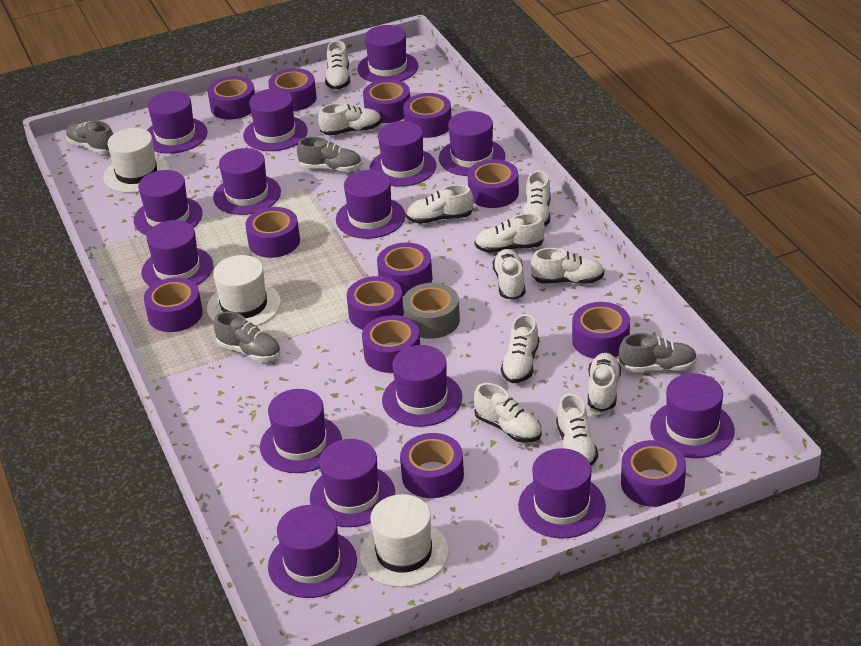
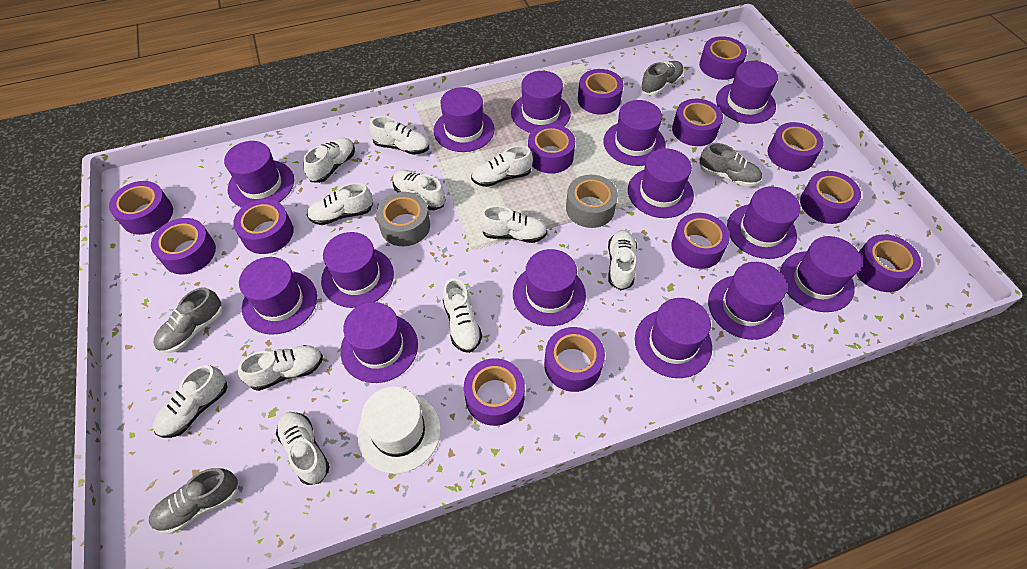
grey tape: 1 -> 2
purple hat: 15 -> 14
white hat: 3 -> 1

